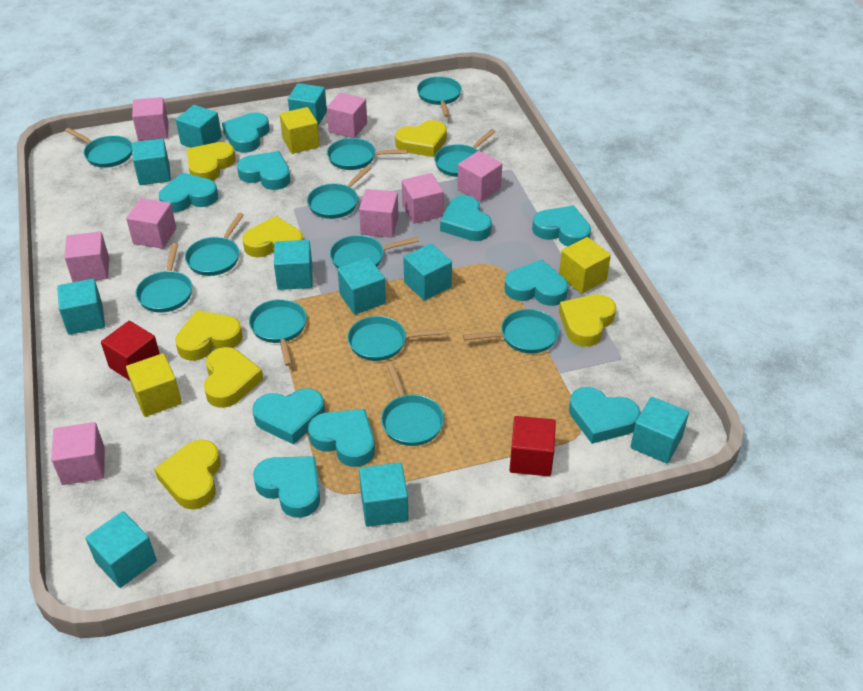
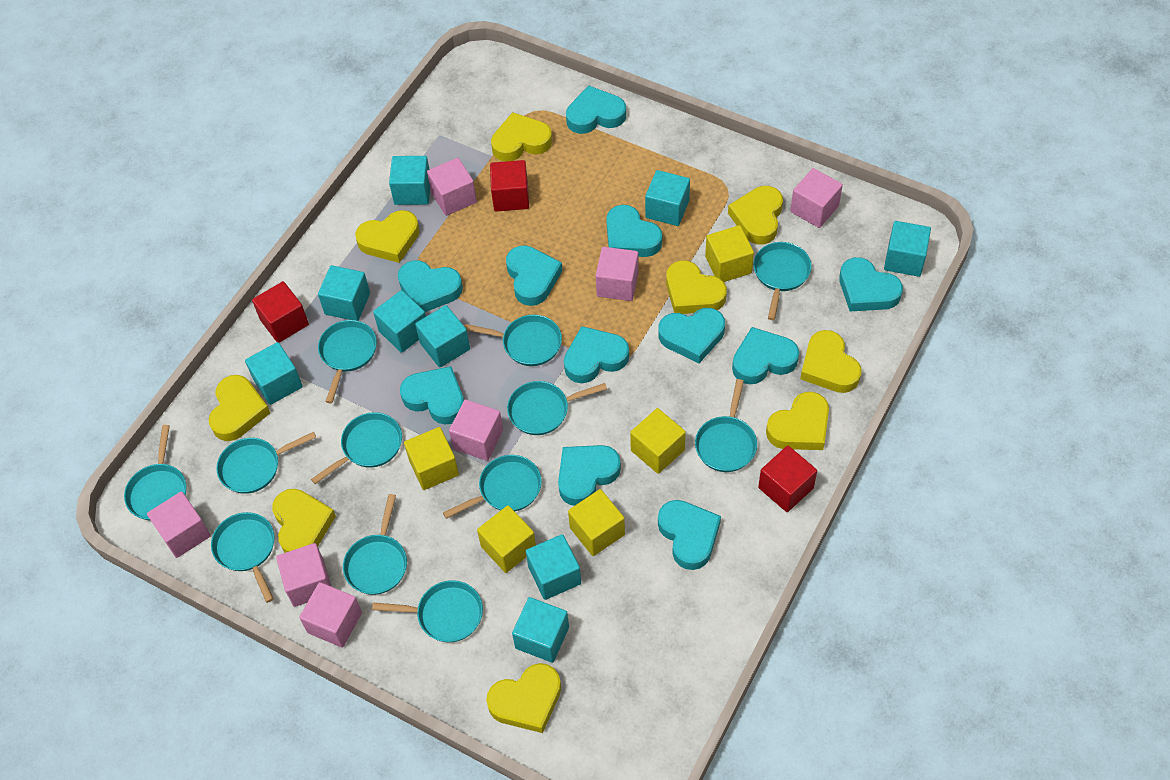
pink cube: 8 -> 7
red cube: 2 -> 3
turquoise cube: 10 -> 9
turquoise heart: 10 -> 11
yellow cube: 3 -> 5
yellow heart: 7 -> 9

